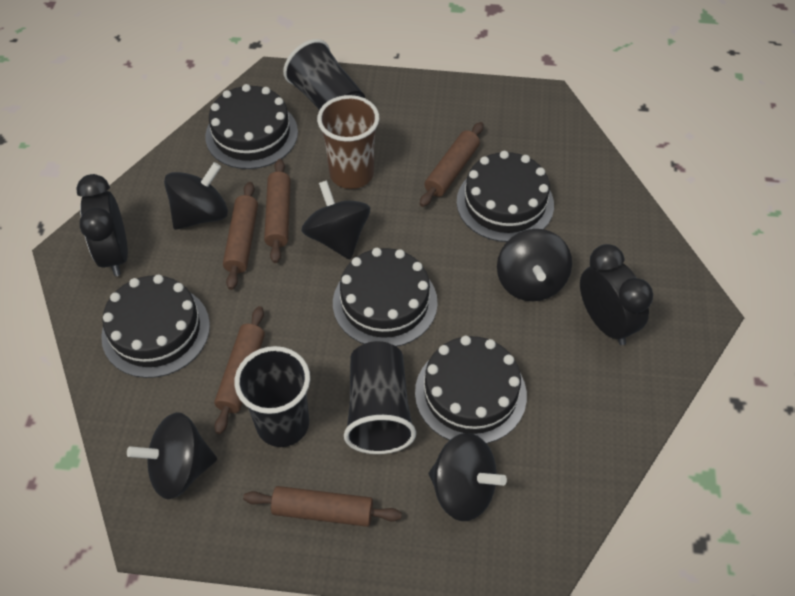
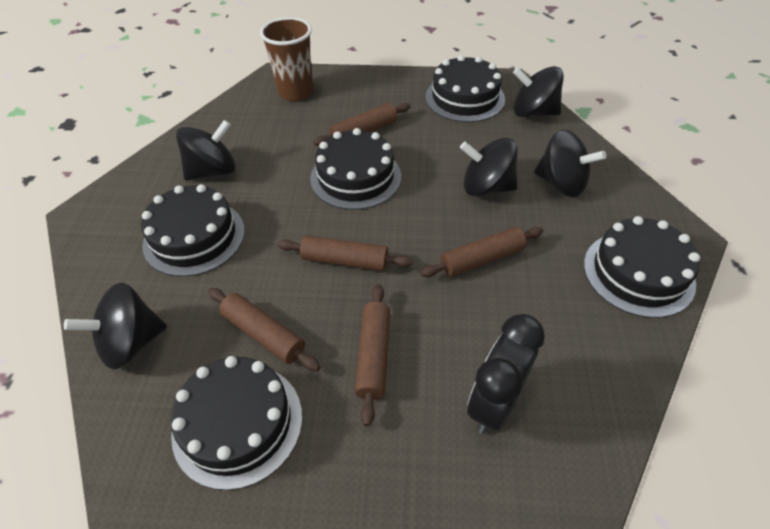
black clock: 2 -> 1
black cup: 3 -> 0

